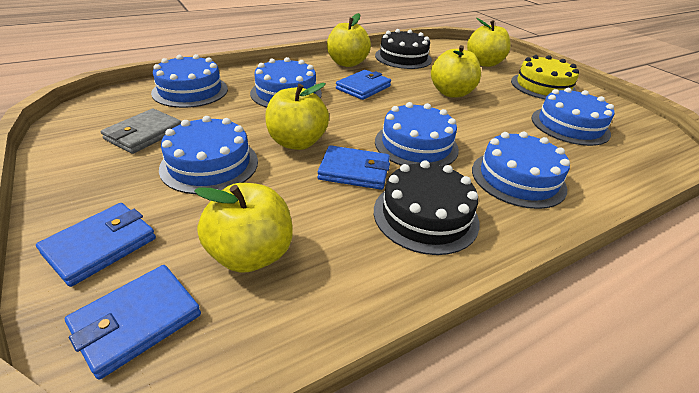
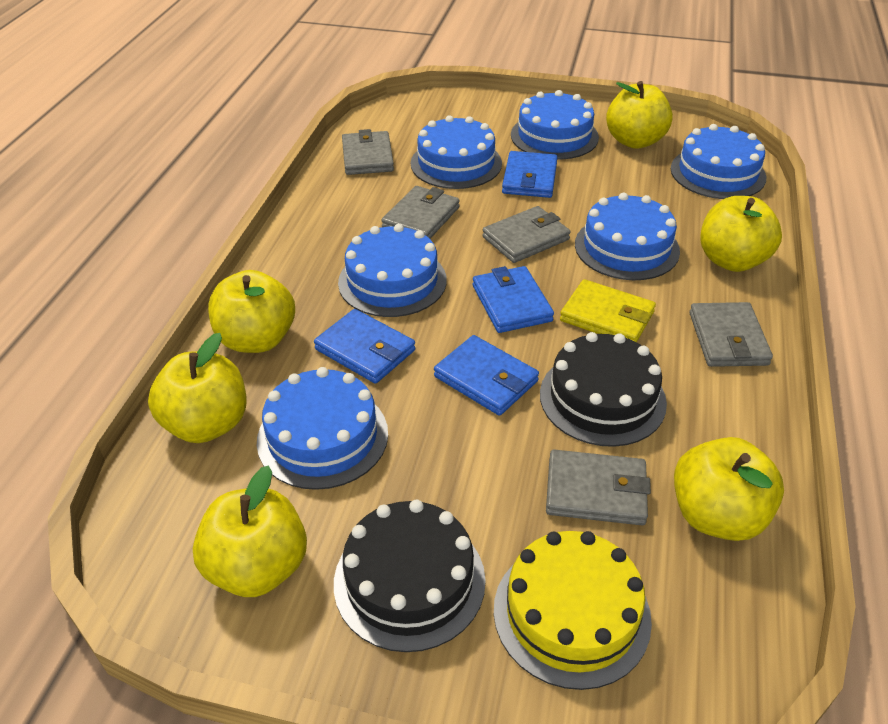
grey wallet: 1 -> 5
yellow apple: 5 -> 6
yellow wallet: 0 -> 1

